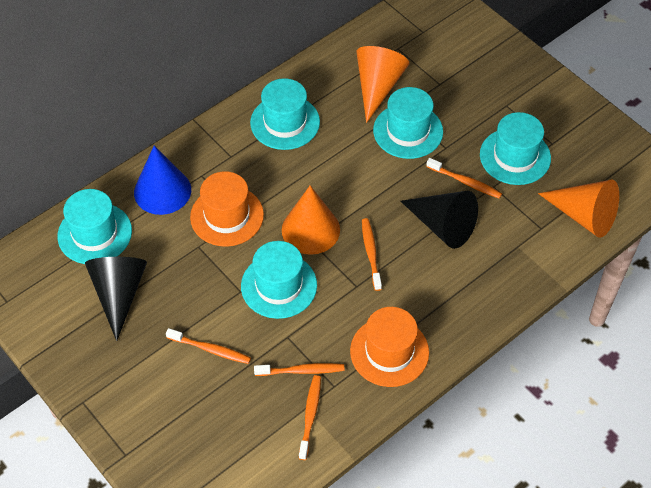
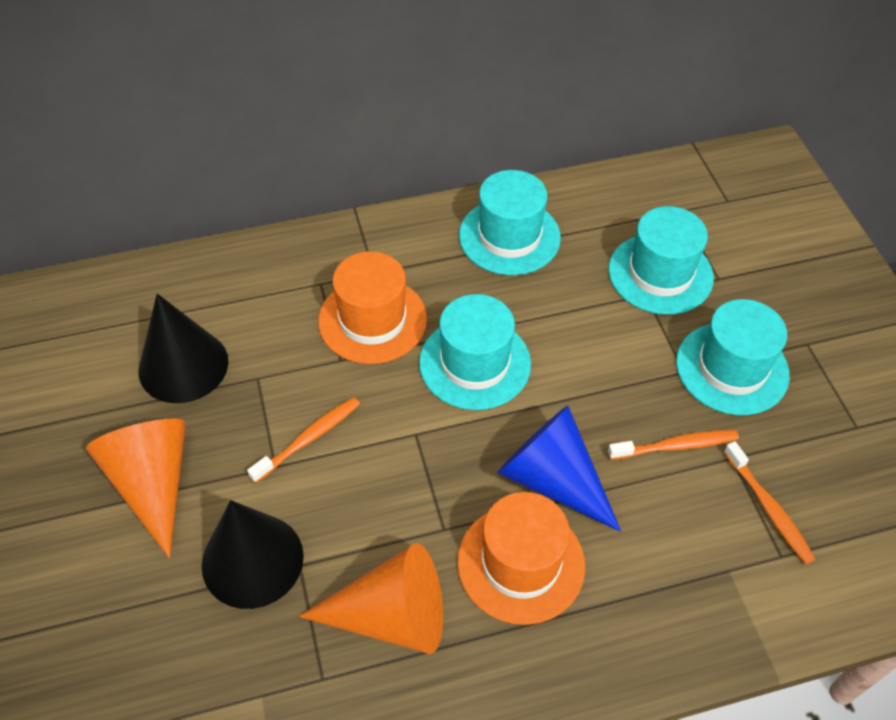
orange cone: 3 -> 2
orange toothbrush: 5 -> 3
turquoise hat: 5 -> 4

